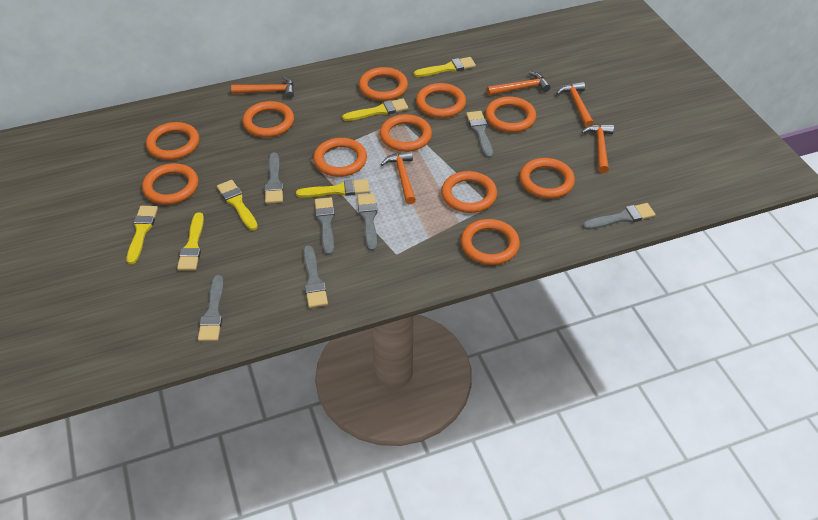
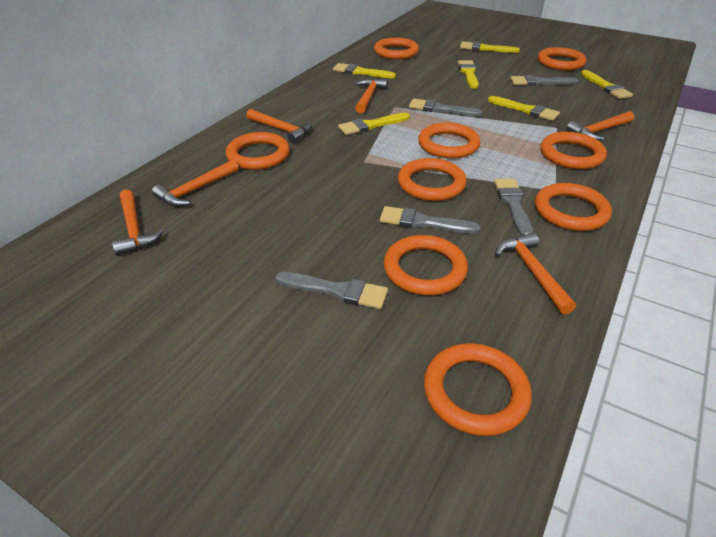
grey brush: 7 -> 5
orange hammer: 5 -> 6
orange ring: 11 -> 9

